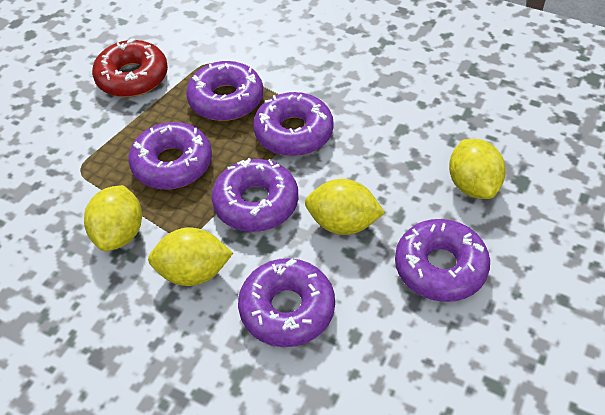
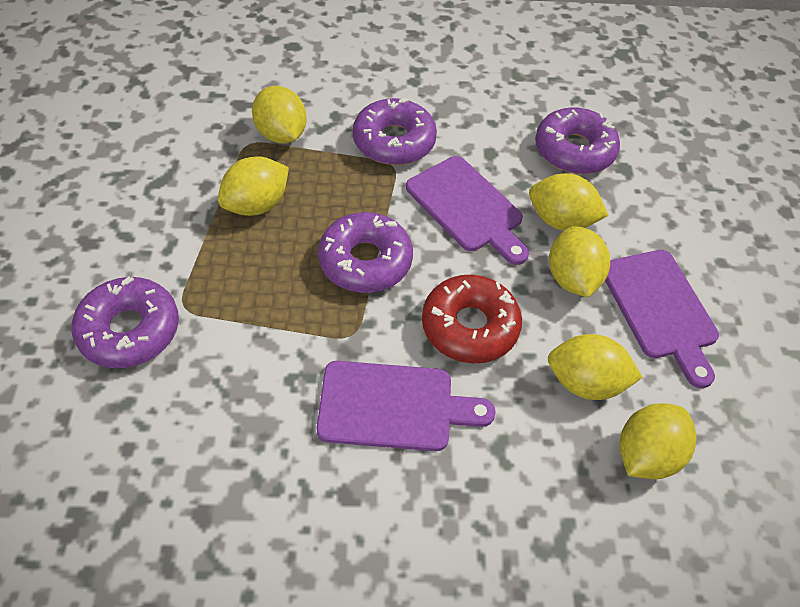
purple cutting board: 0 -> 3
purple donut: 6 -> 4
yellow lemon: 4 -> 6

